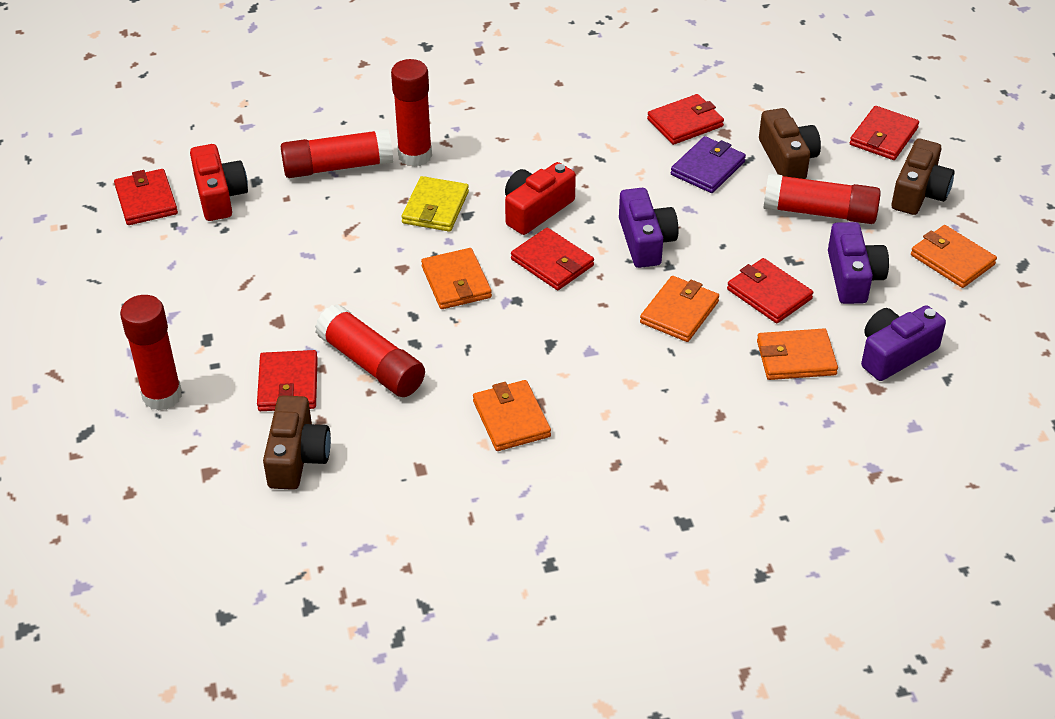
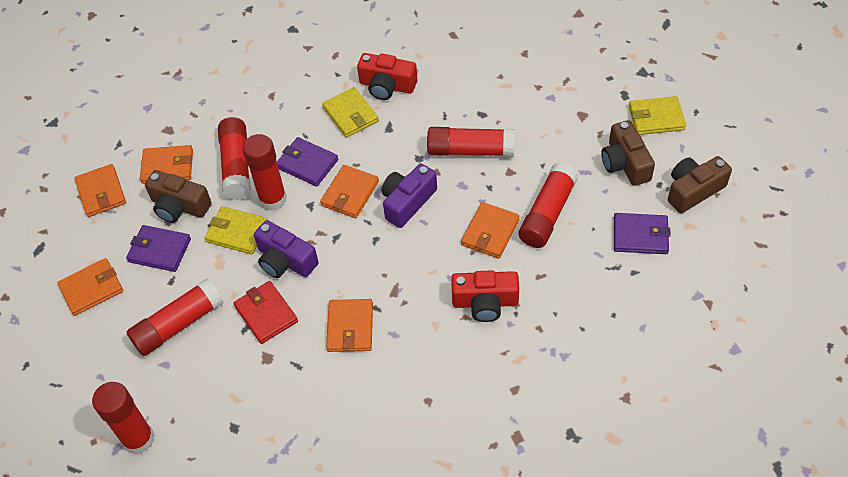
orange wallet: 5 -> 6
purple camera: 3 -> 2
purple wallet: 1 -> 3
red glue stick: 5 -> 6
red wallet: 6 -> 1
yellow wallet: 1 -> 3

